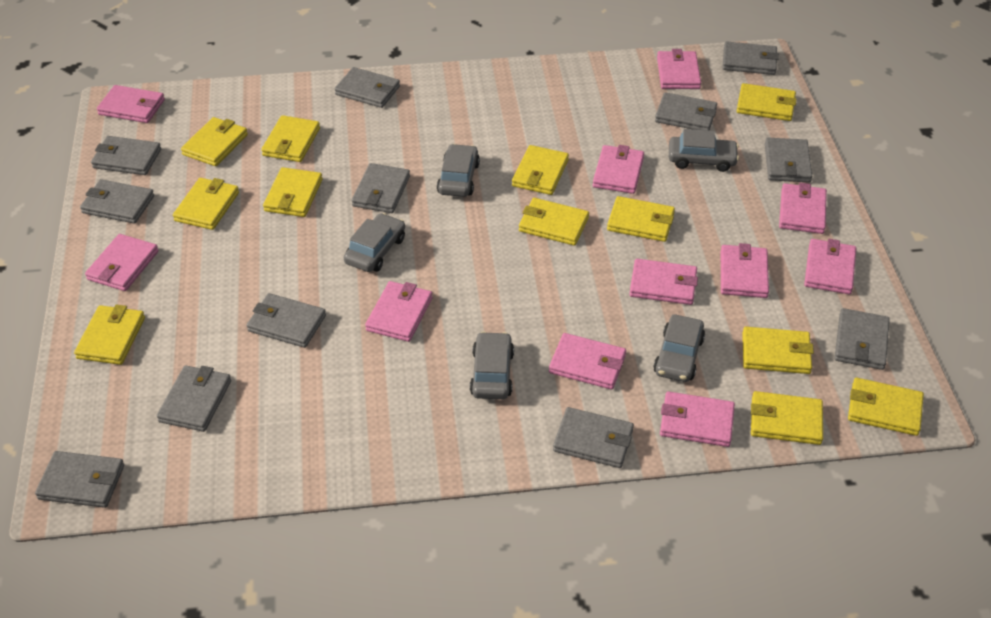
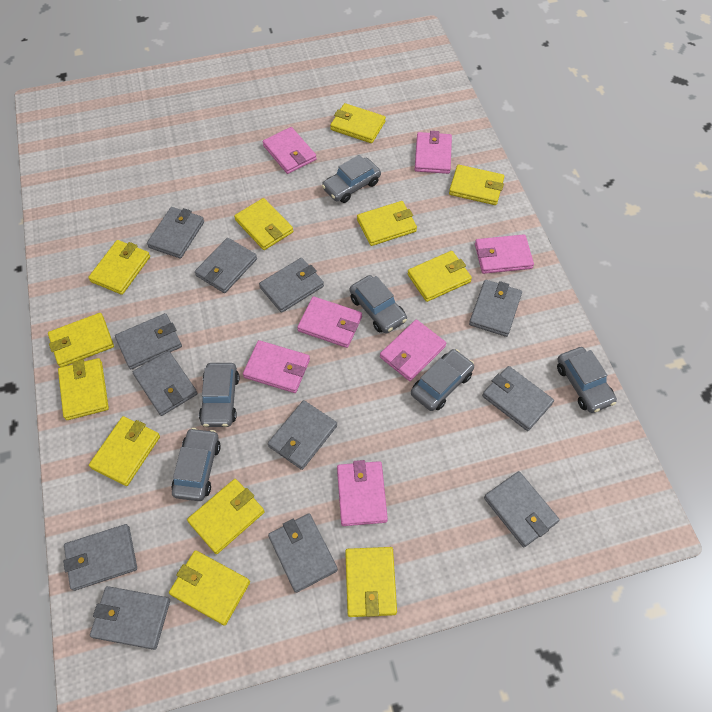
grey car: 5 -> 6
pink wallet: 11 -> 7

